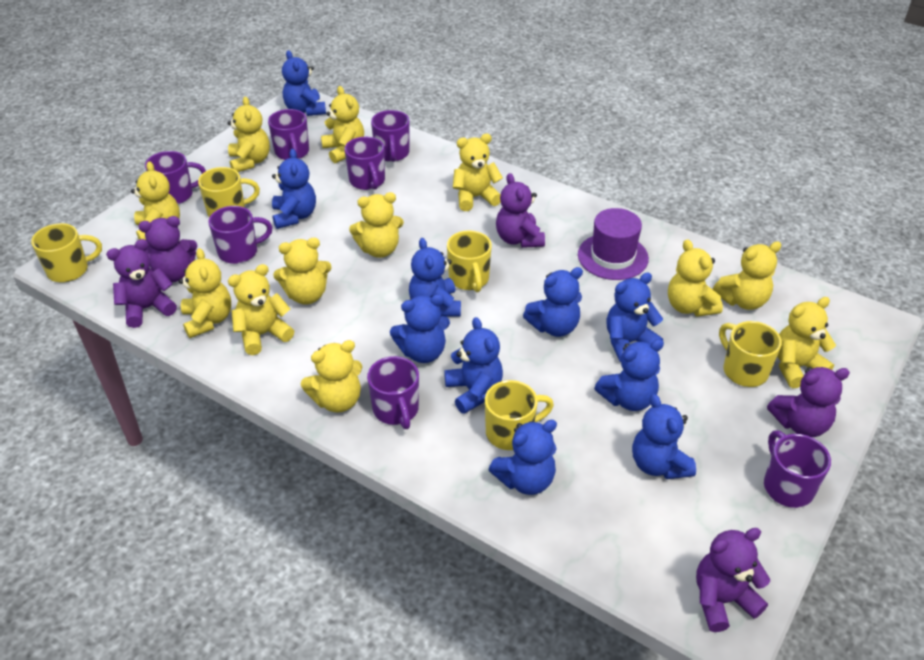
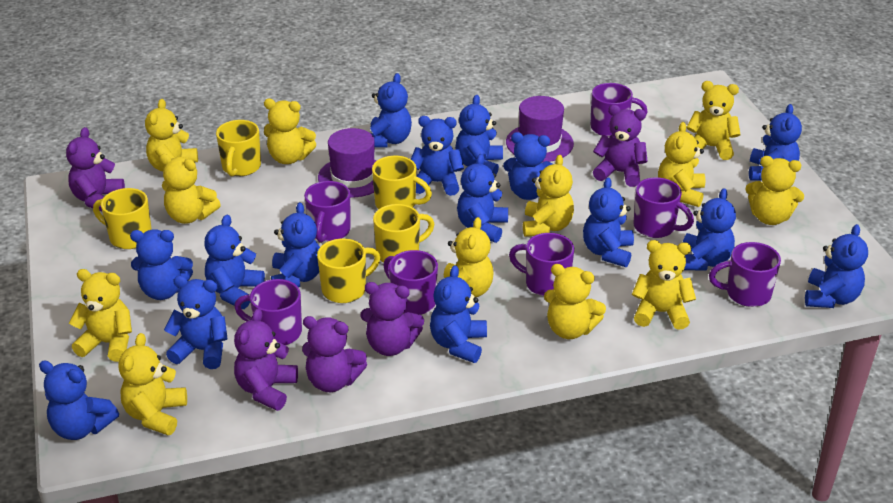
blue teddy bear: 10 -> 15
purple hat: 1 -> 2

